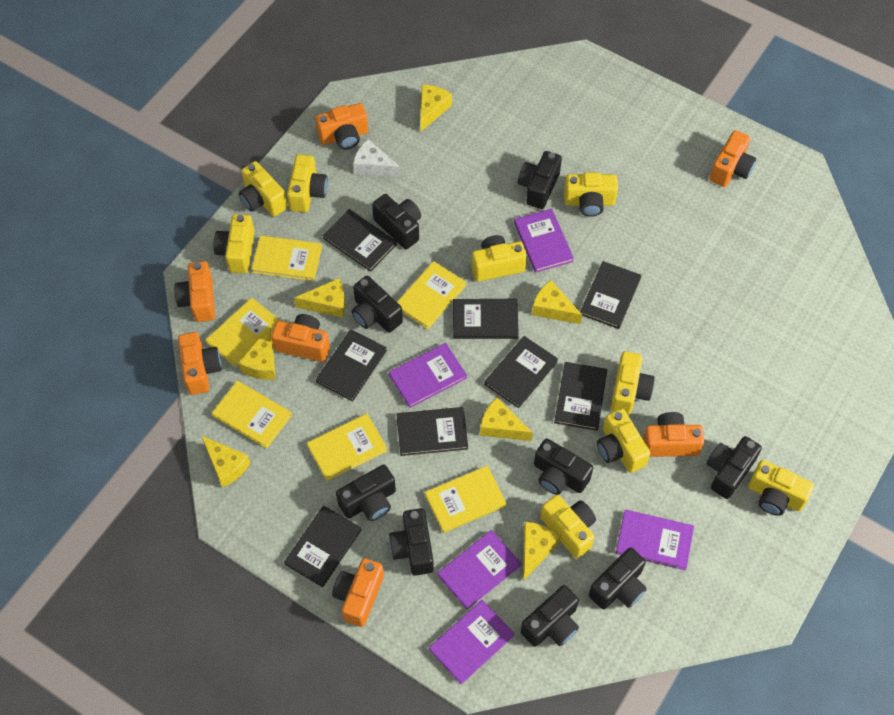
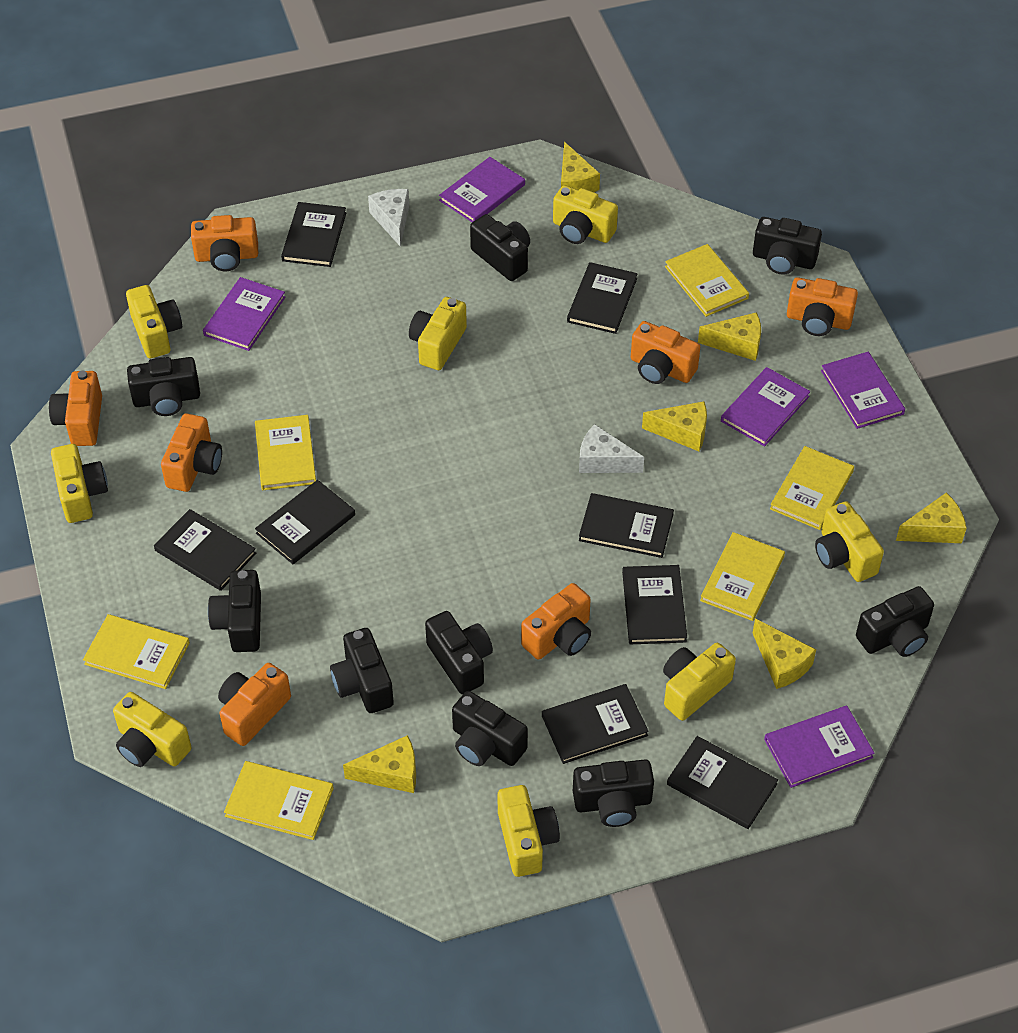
white cheese: 1 -> 2
yellow camera: 9 -> 8
yellow cheese: 7 -> 6

